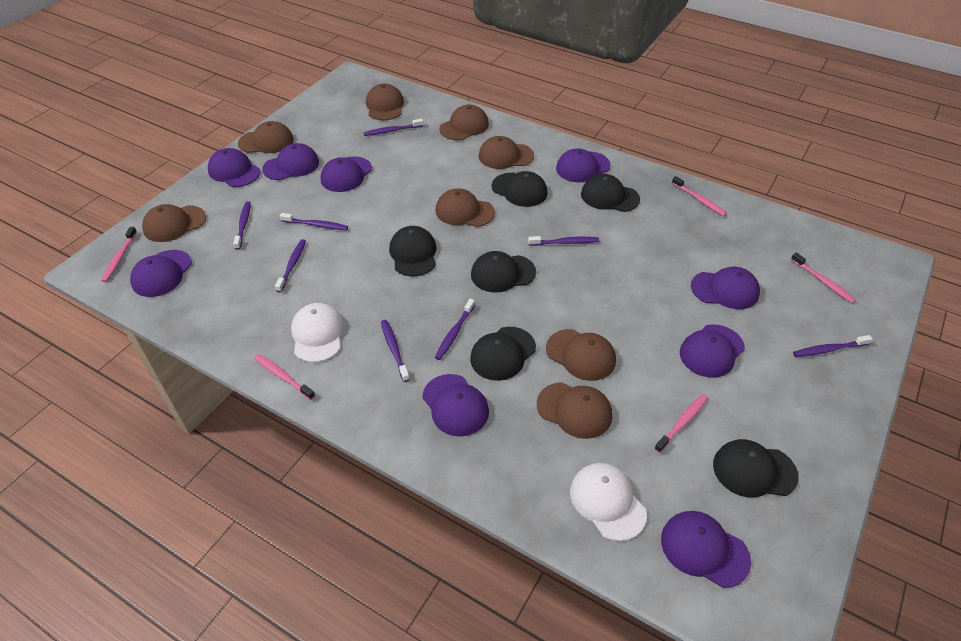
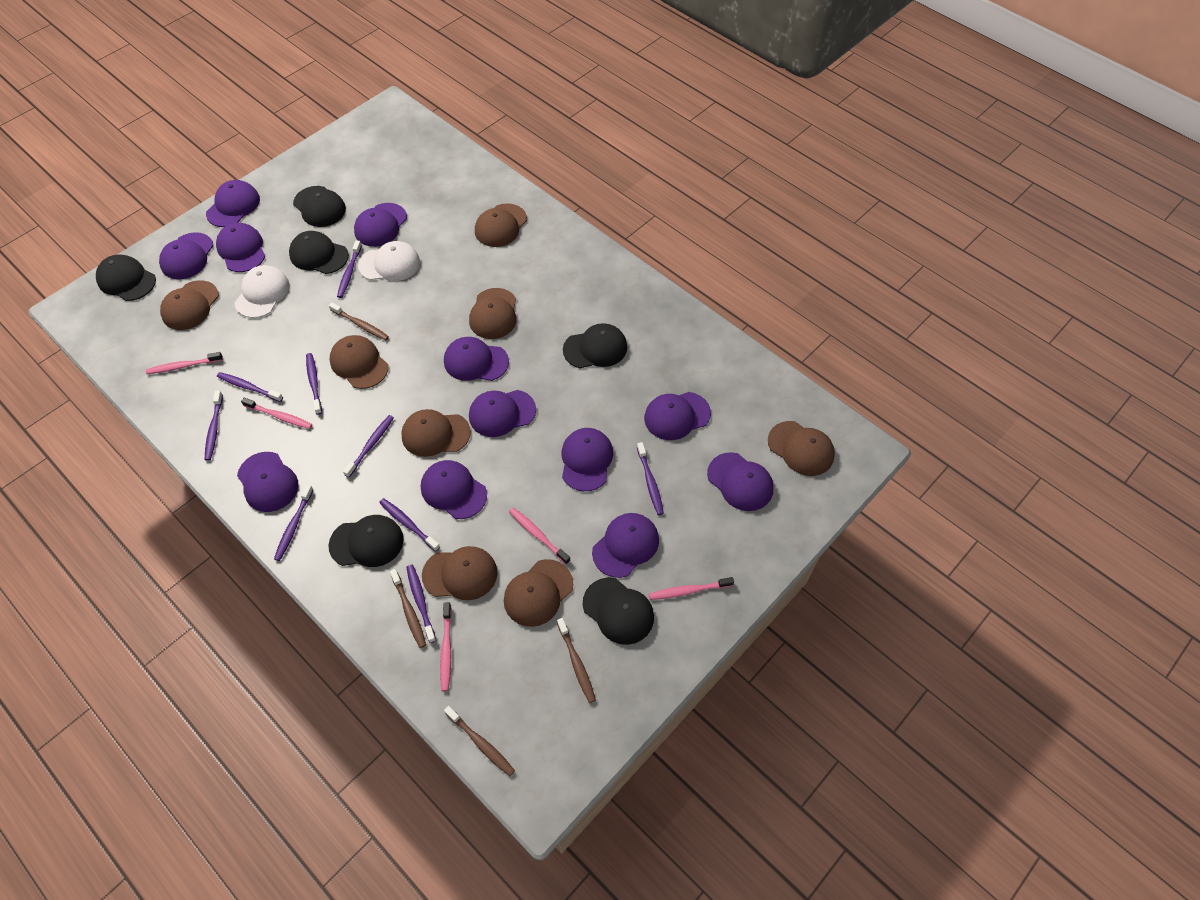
brown toothbrush: 0 -> 4
purple cap: 9 -> 12
purple toothbrush: 8 -> 9

